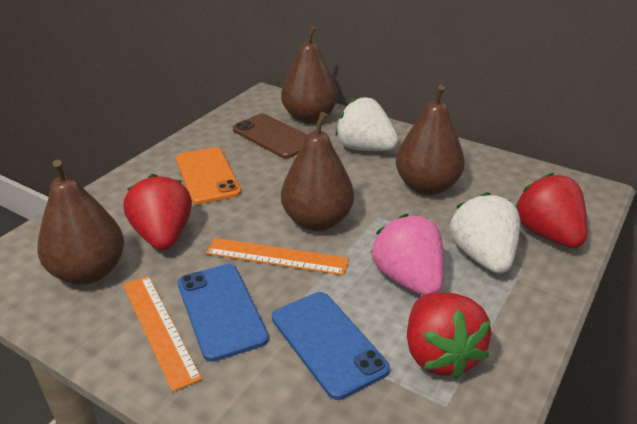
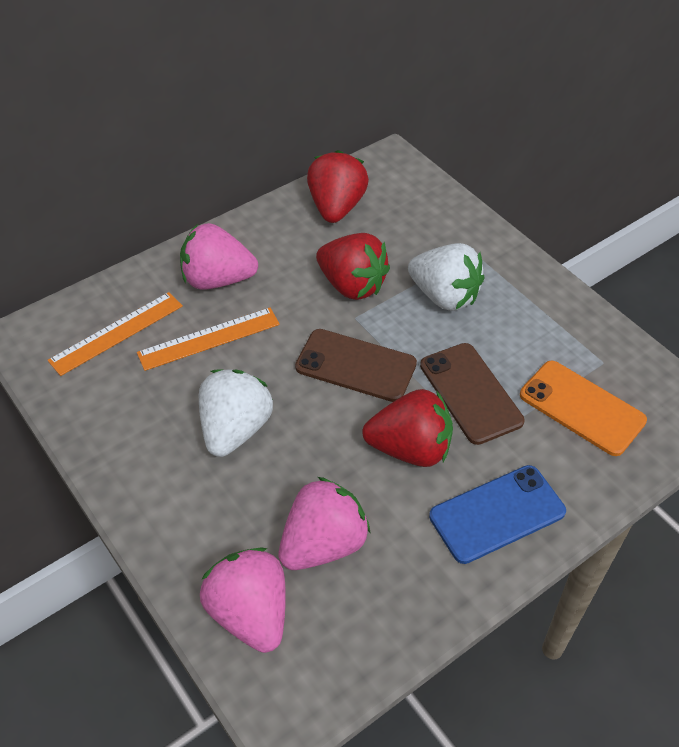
blue phone: 2 -> 1
brown pear: 4 -> 0
brown phone: 1 -> 2
pink strawberry: 1 -> 3

